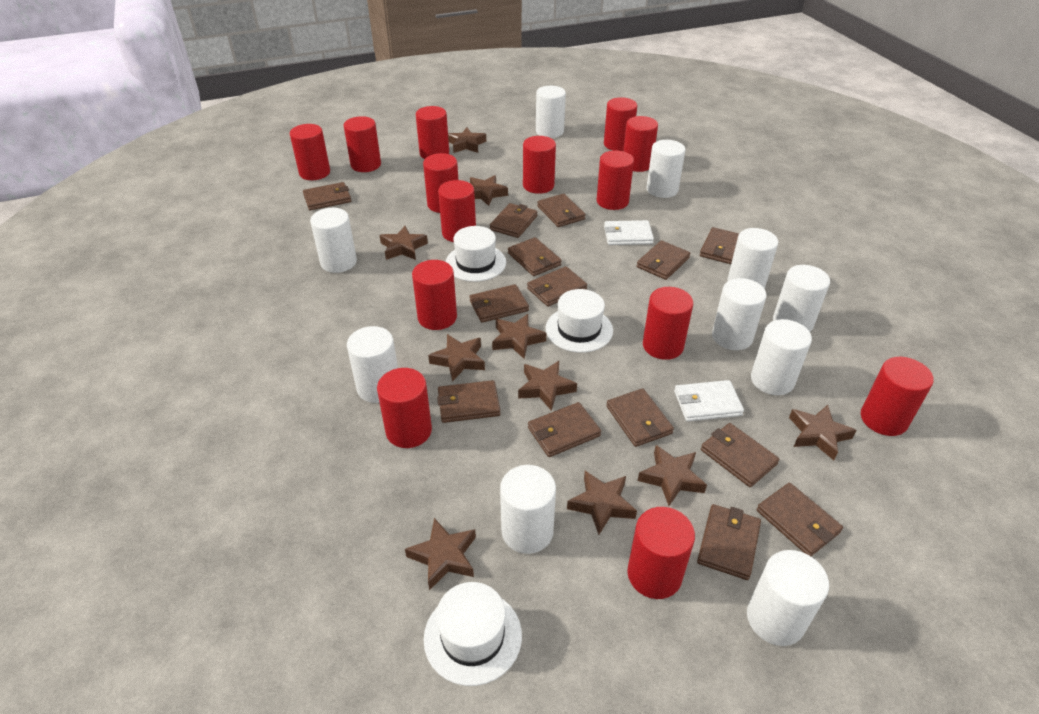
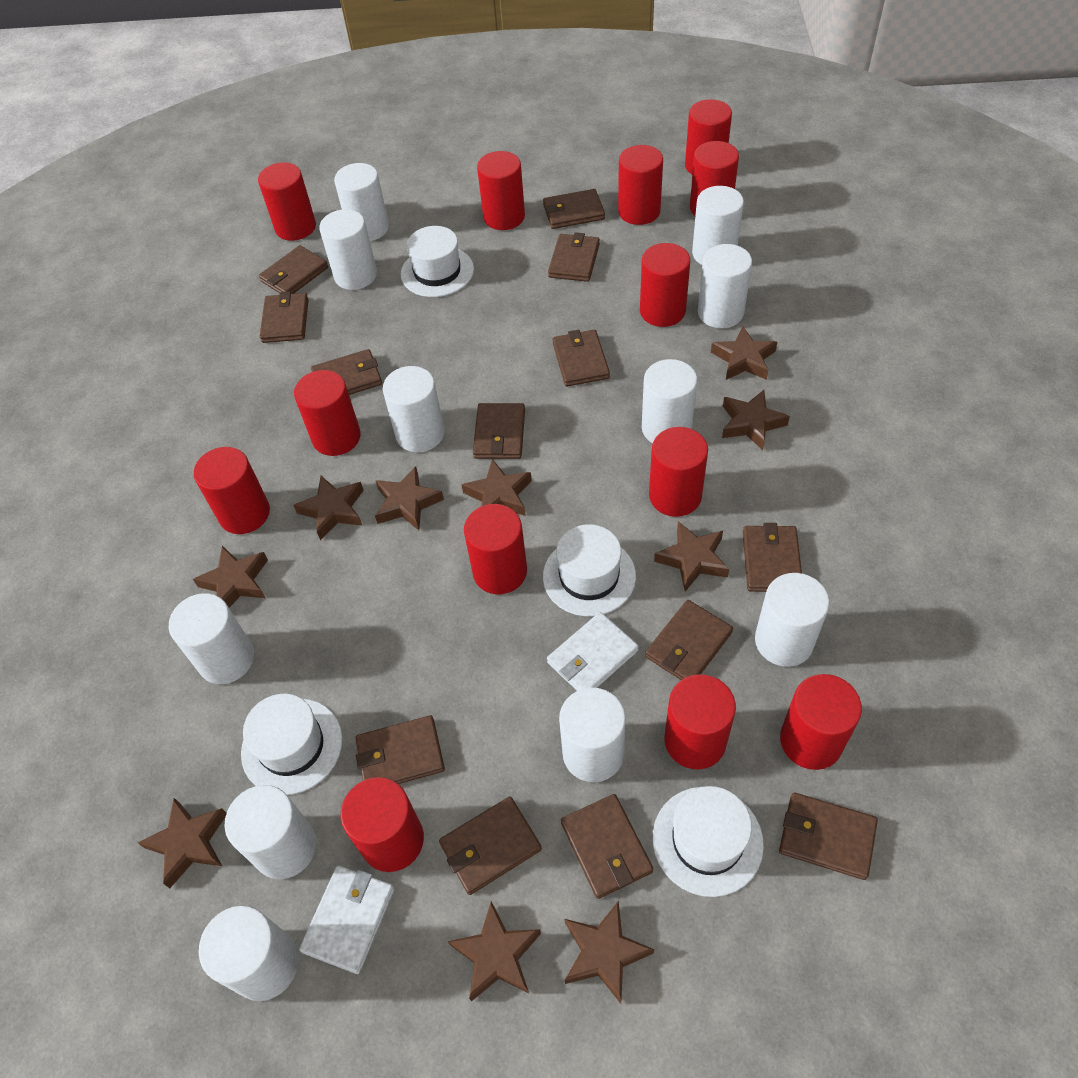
brown wallet: 14 -> 13
red cylinder: 14 -> 13
white cylinder: 10 -> 11
white hat: 3 -> 4

